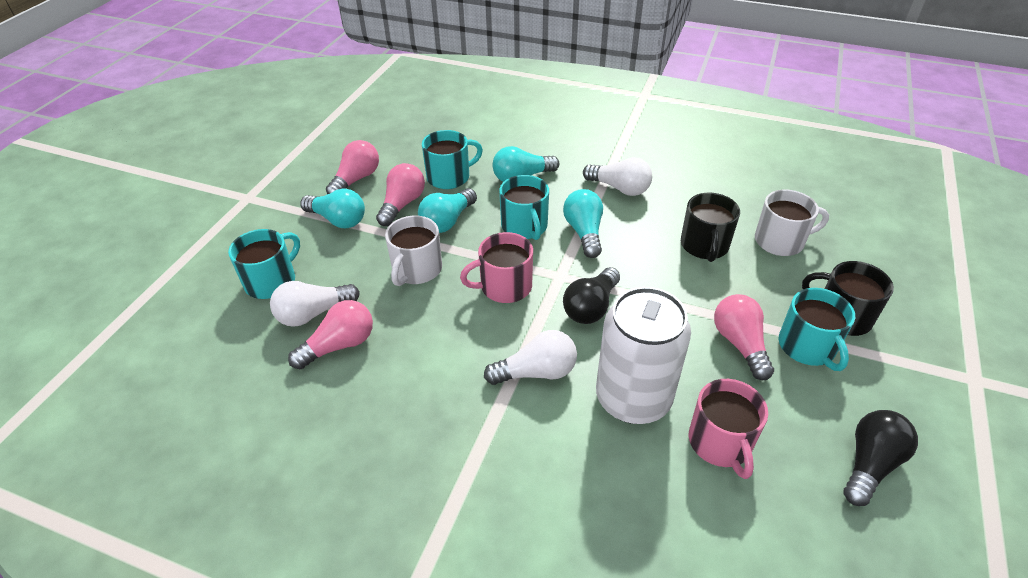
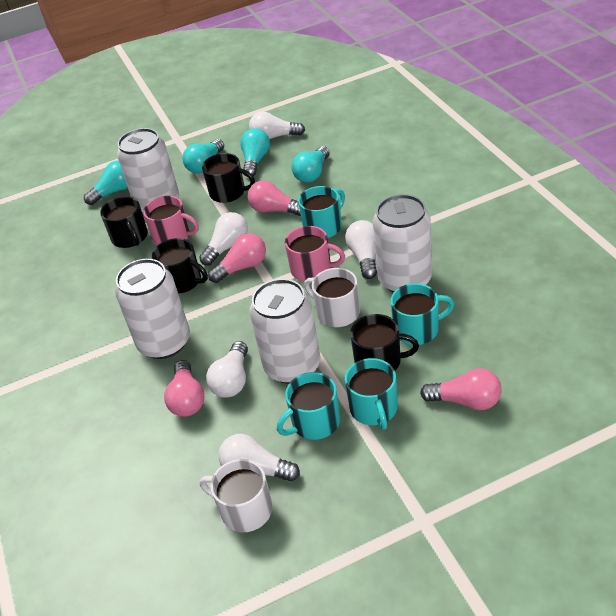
black light bulb: 2 -> 0
black mug: 2 -> 4
white can: 1 -> 4
white light bulb: 3 -> 5

